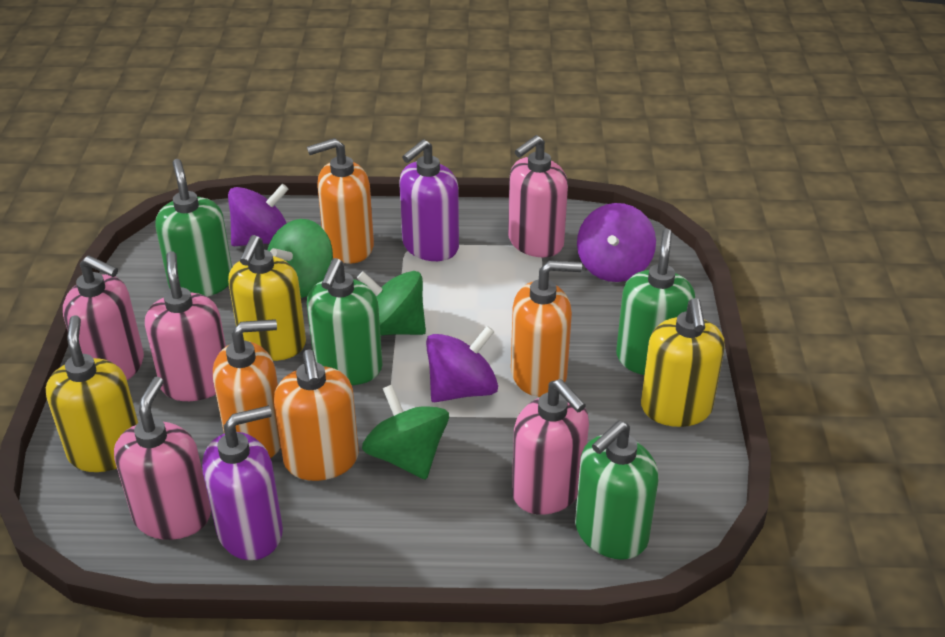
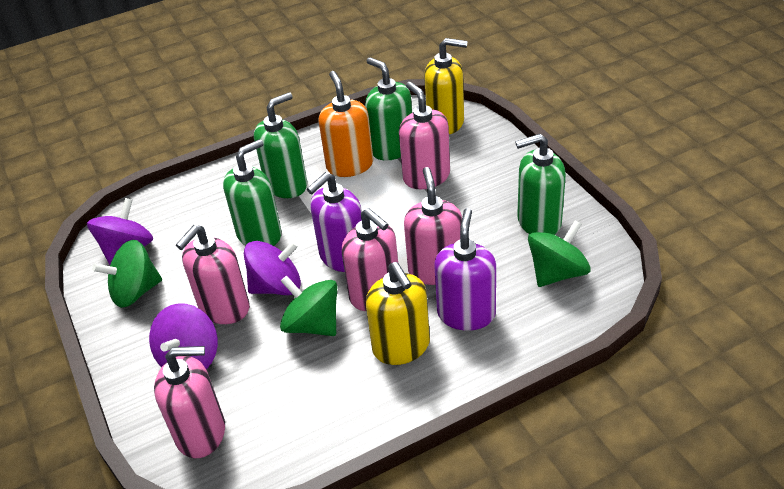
orange soap dispenser: 4 -> 1
yellow soap dispenser: 3 -> 2

